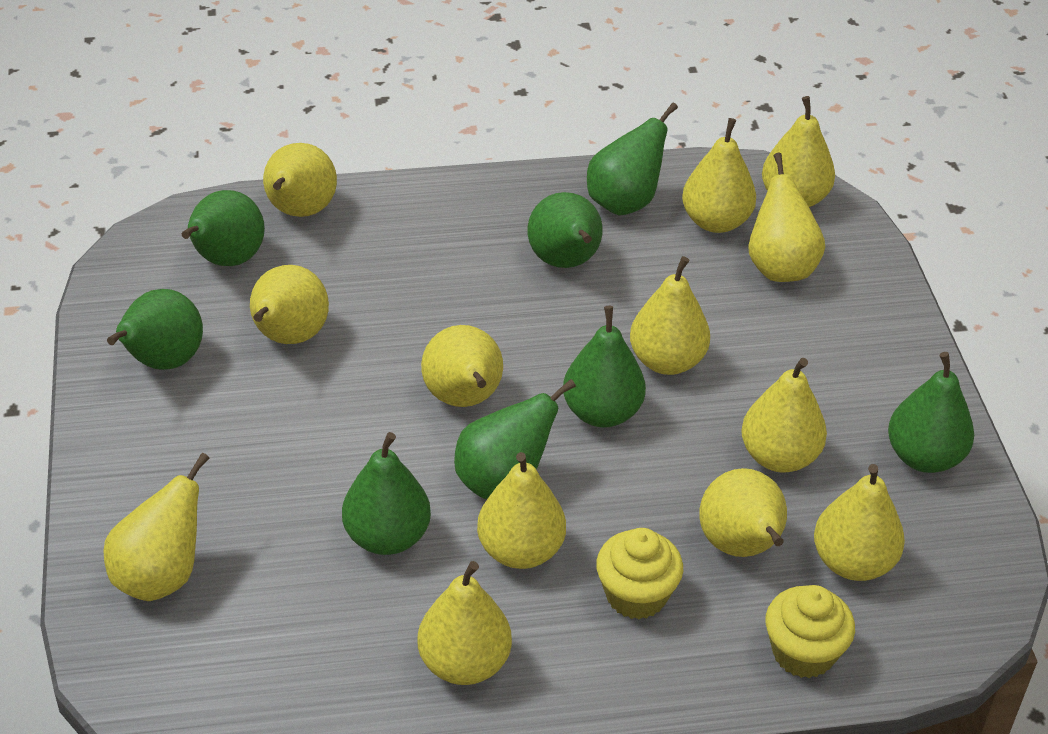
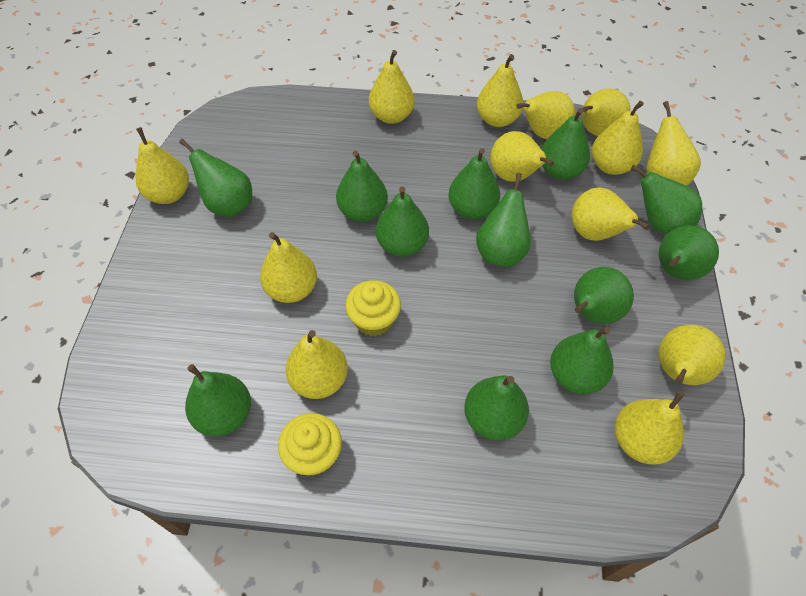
green pear: 8 -> 12

